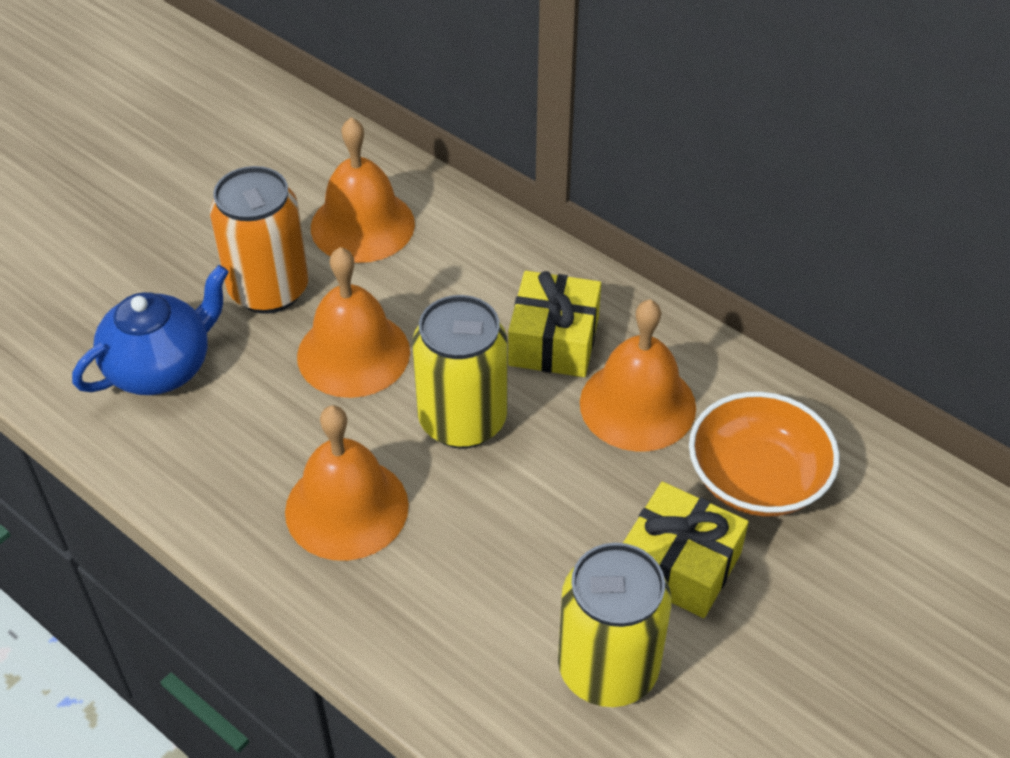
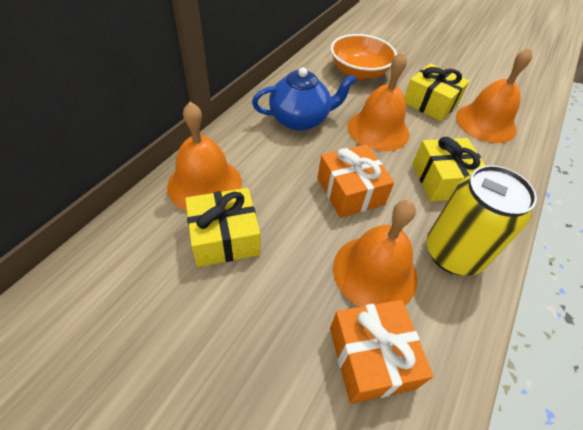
orange can: 1 -> 0
orange gift: 0 -> 2
yellow can: 2 -> 1
yellow gift: 2 -> 3

